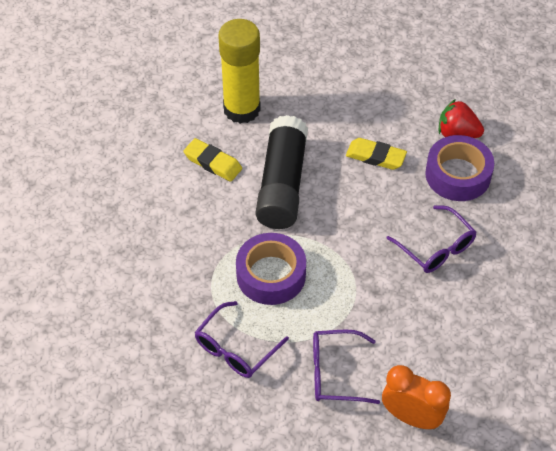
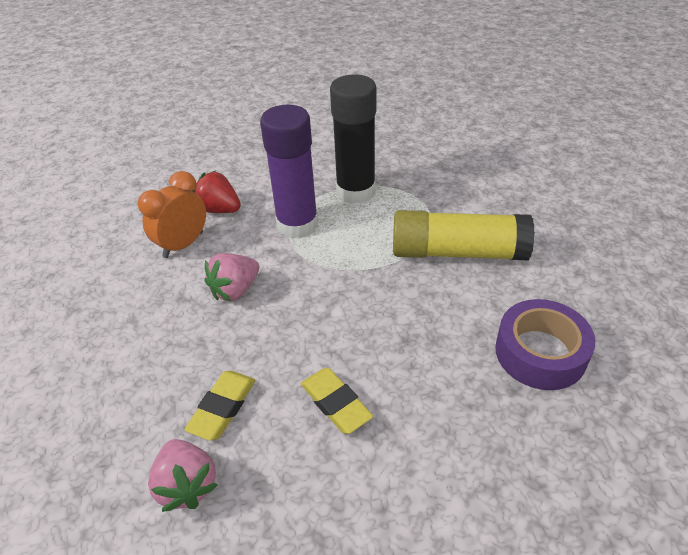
pink strawberry: 0 -> 2
purple glasses: 3 -> 0
purple glue stick: 0 -> 1
purple tape: 2 -> 1

